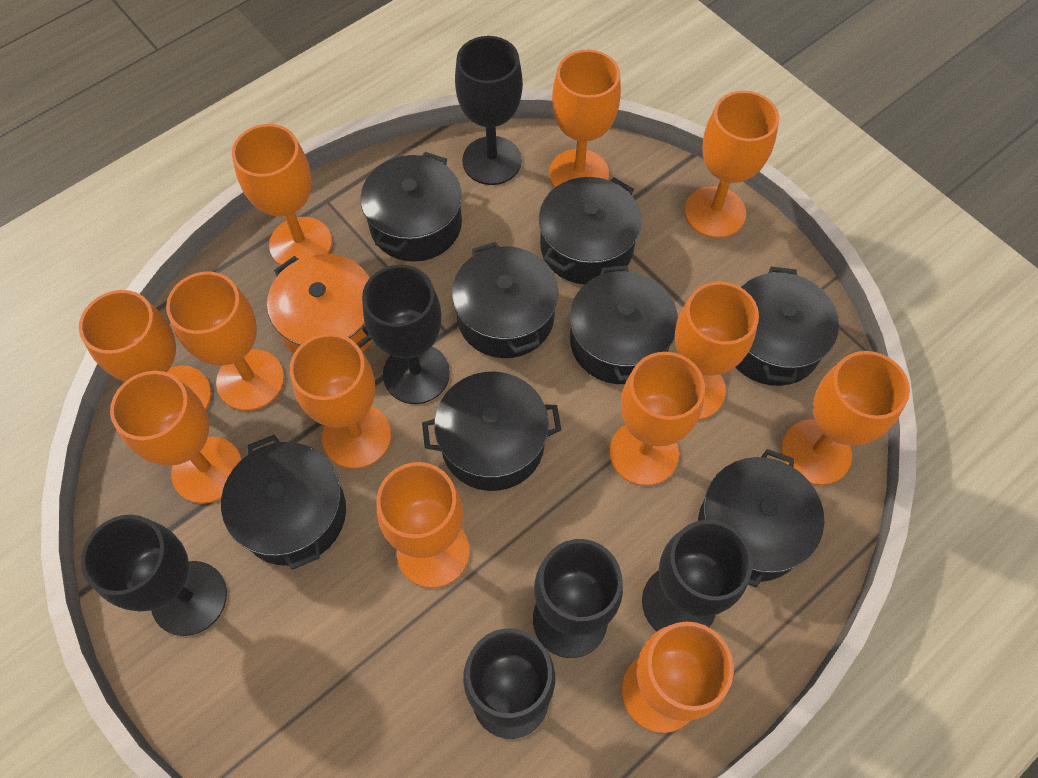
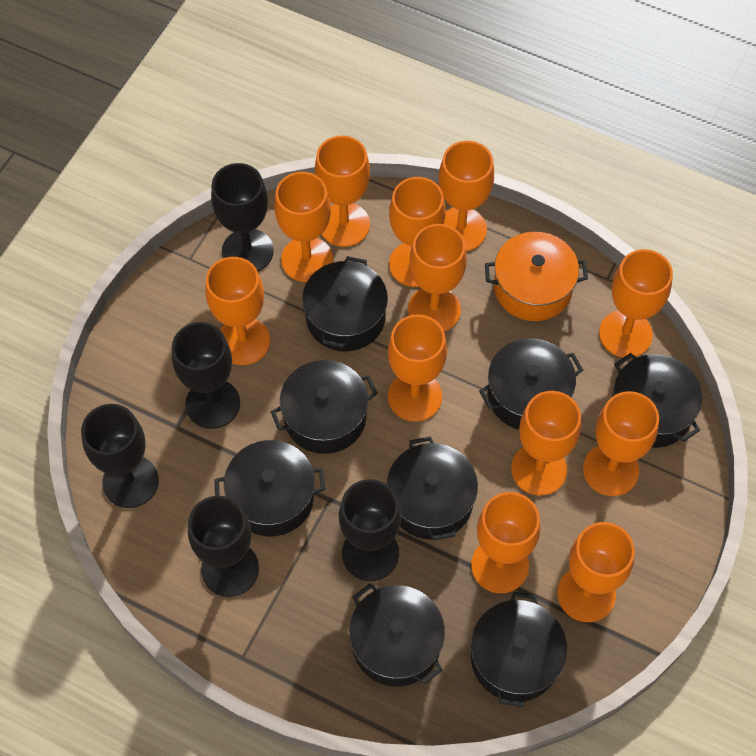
black goblet: 6 -> 5

